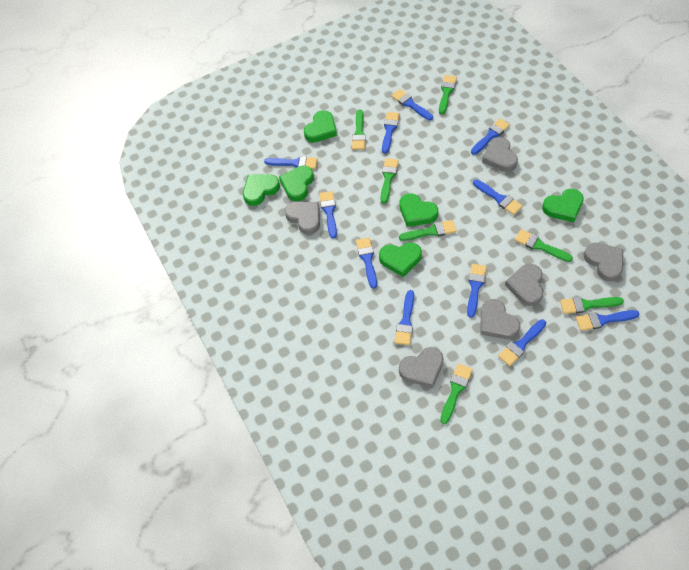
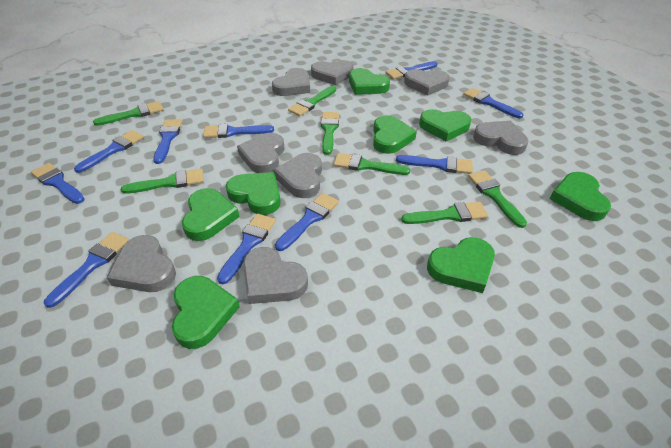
blue brush: 11 -> 10
green heart: 6 -> 8
grey heart: 6 -> 8

